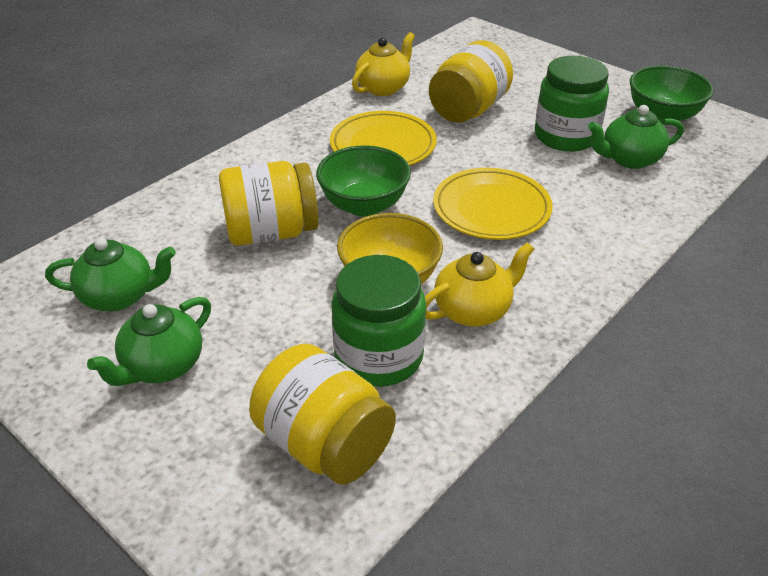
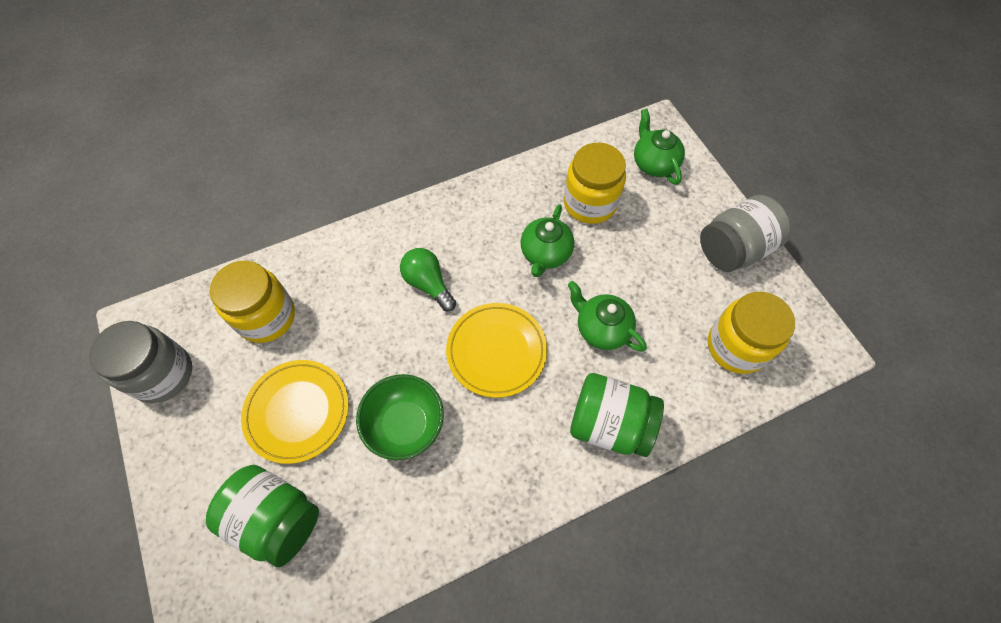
green bowl: 2 -> 1
green light bulb: 0 -> 1
grey jar: 0 -> 2
yellow bowl: 1 -> 0
yellow teapot: 2 -> 0

